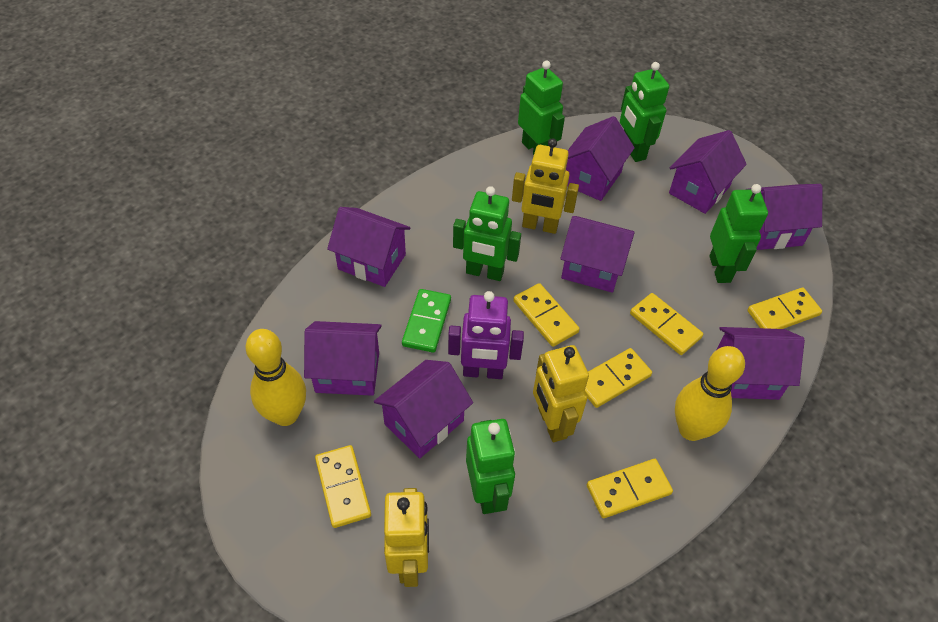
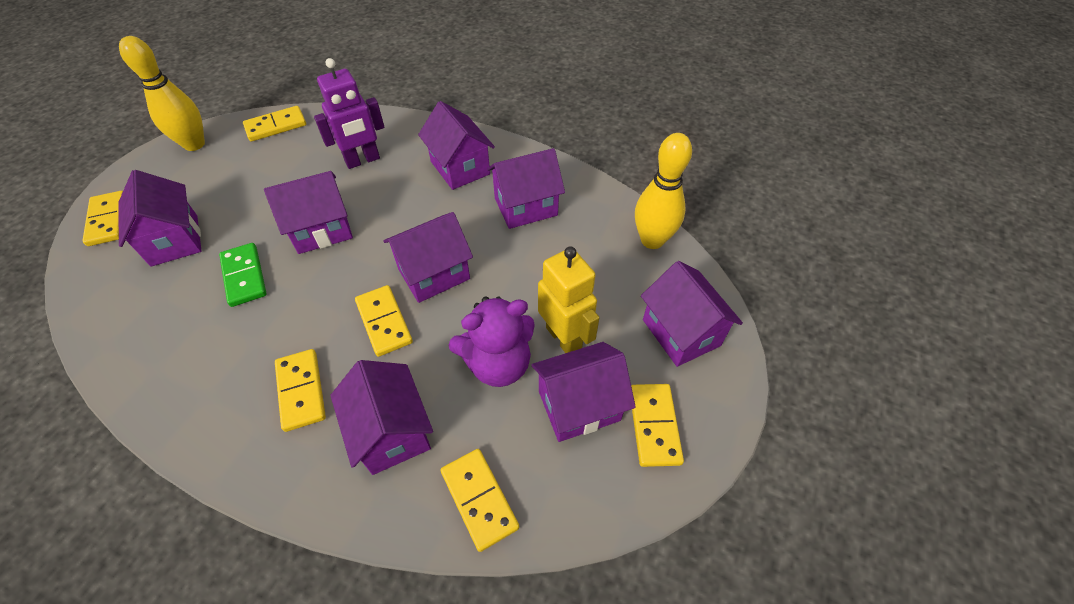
green robot: 5 -> 0
purple teddy bear: 0 -> 1
yellow robot: 3 -> 1

